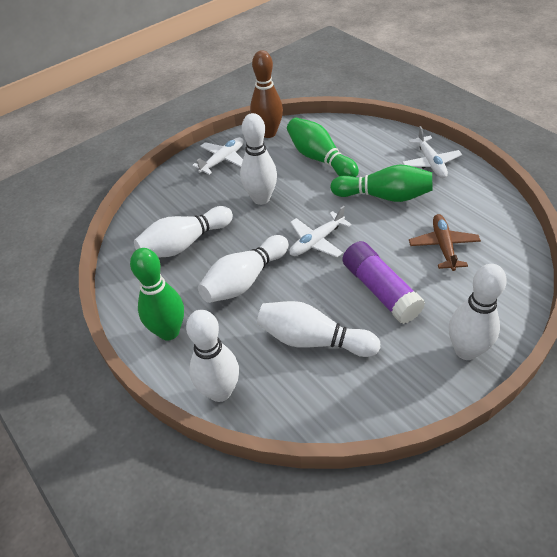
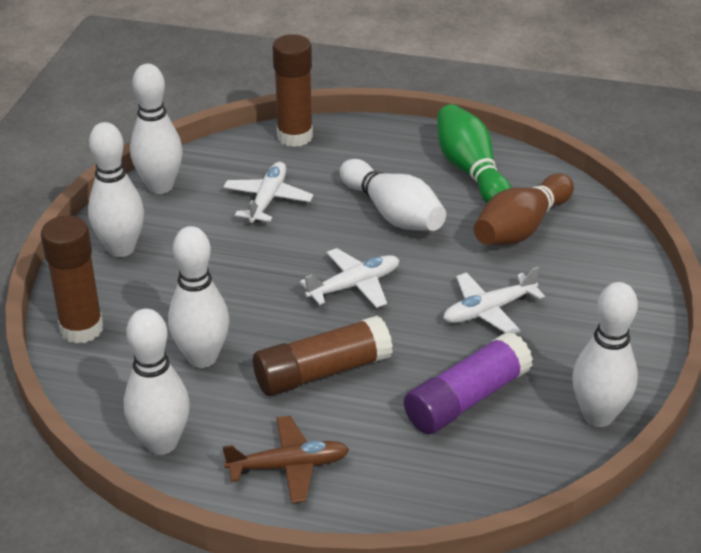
brown glue stick: 0 -> 3
green bowling pin: 3 -> 1

